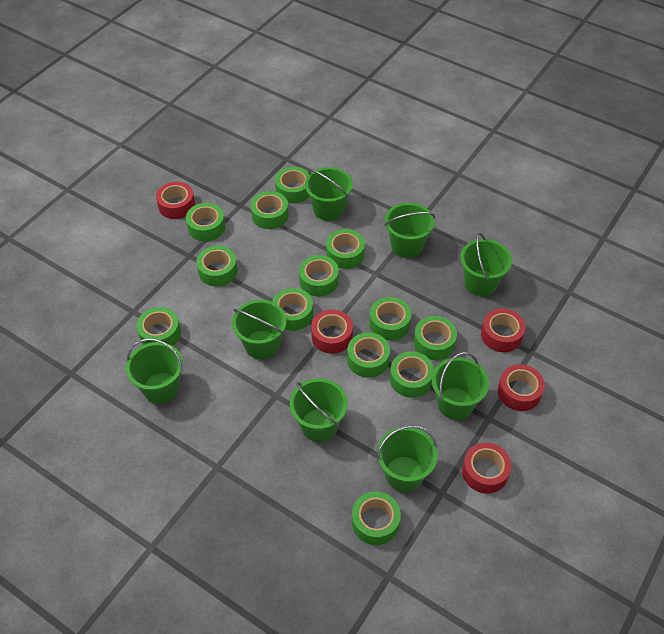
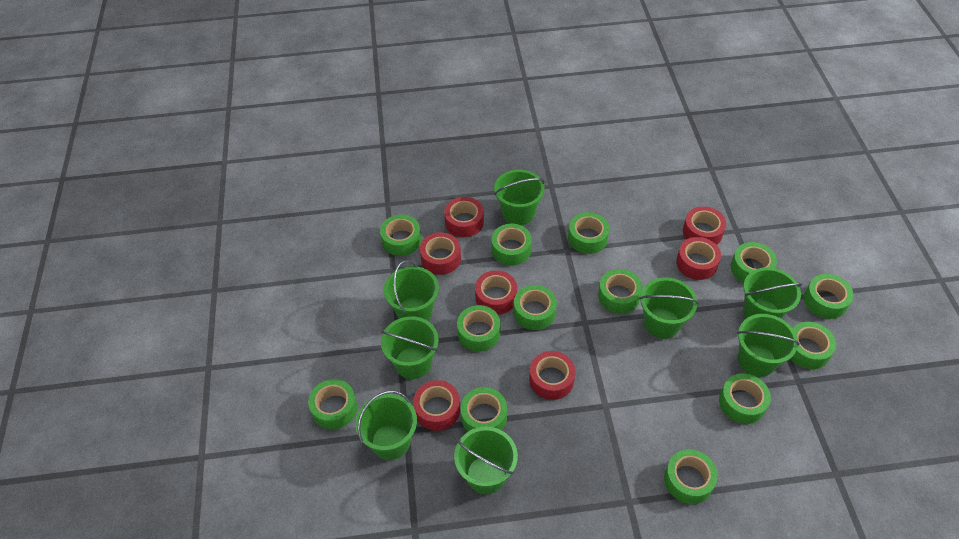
red tape: 5 -> 7

